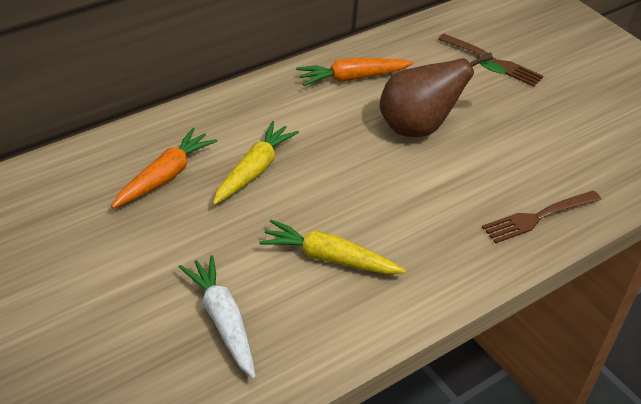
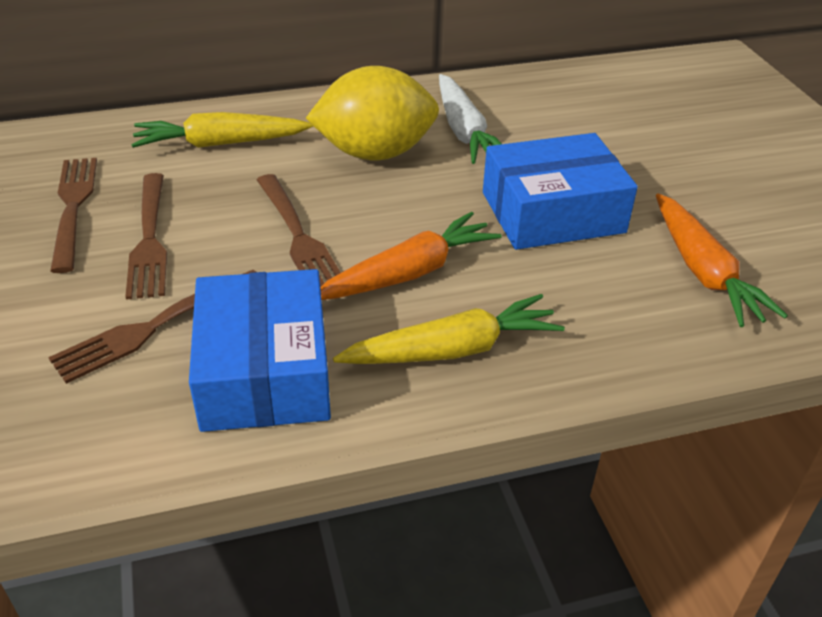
blue box: 0 -> 2
brown fork: 2 -> 4
brown pear: 1 -> 0
yellow lemon: 0 -> 1

